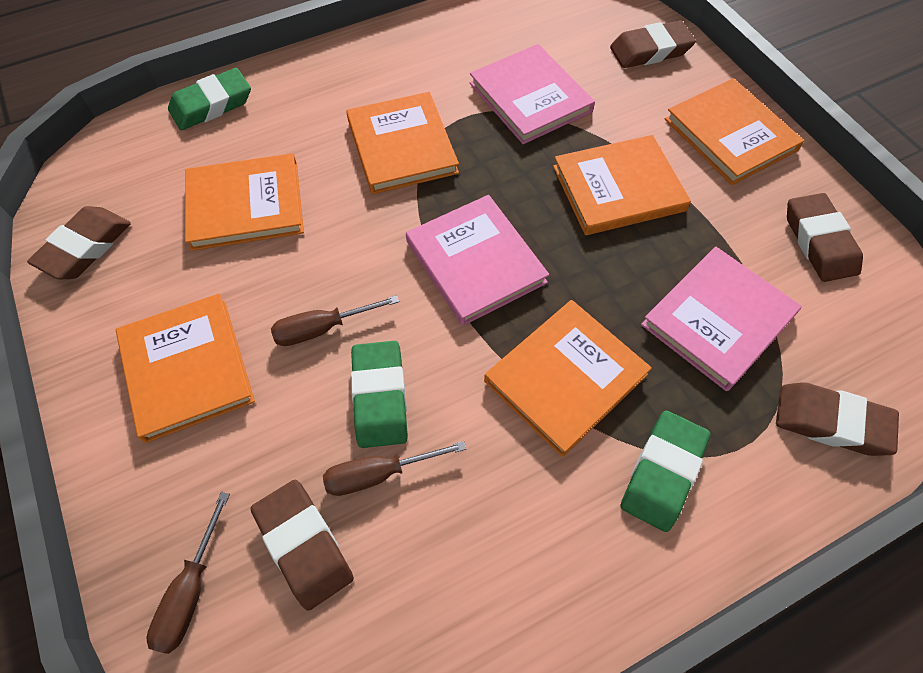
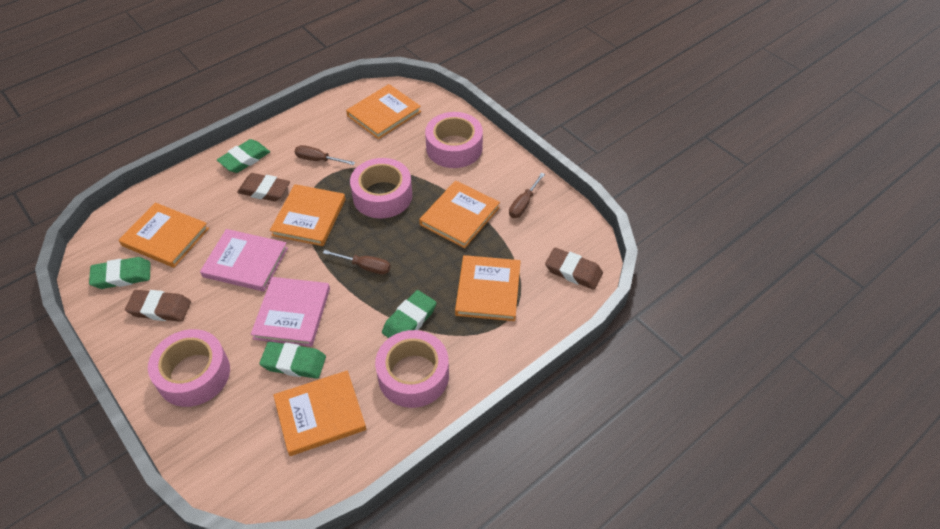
brown eraser: 5 -> 3
green eraser: 3 -> 4
pink book: 3 -> 2
pink tape: 0 -> 4

